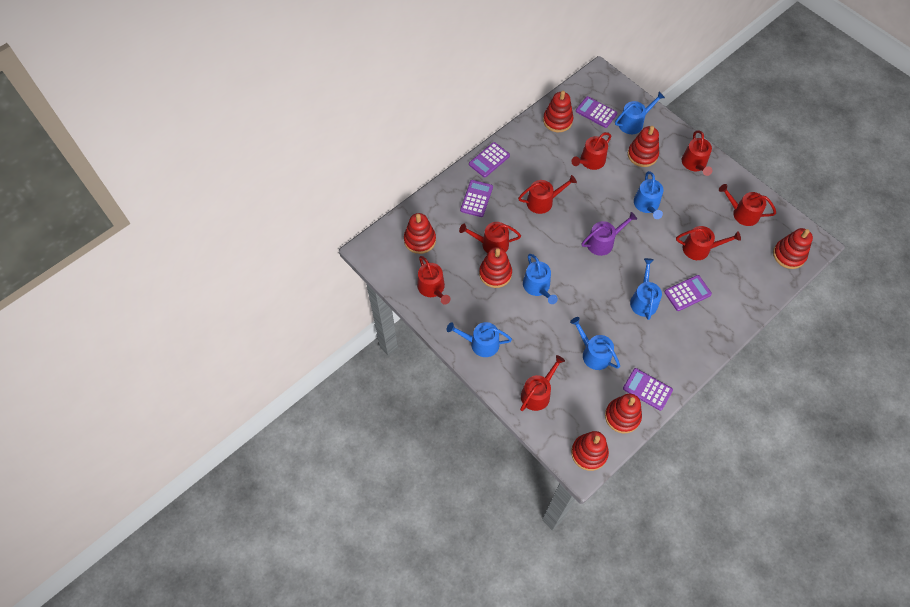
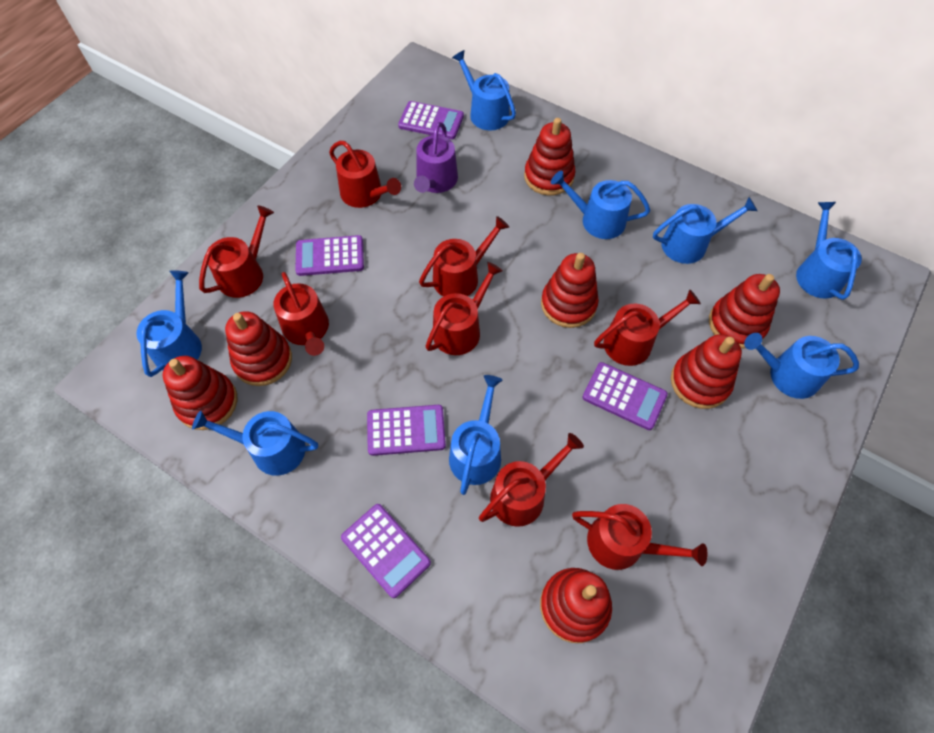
blue watering can: 6 -> 8

